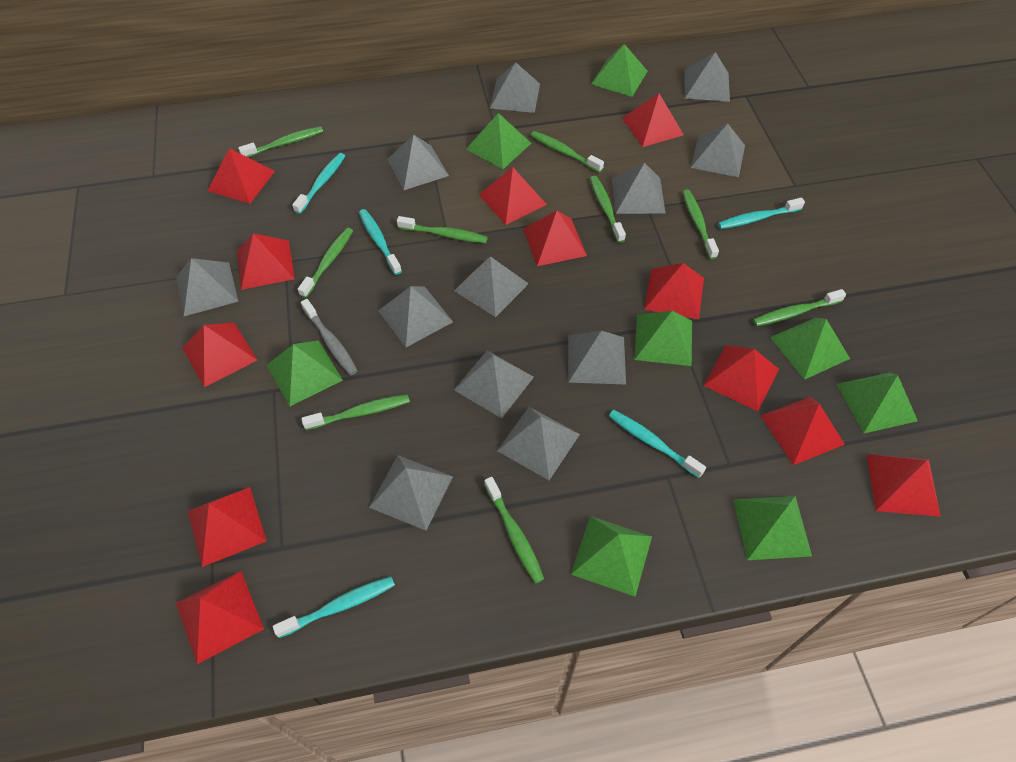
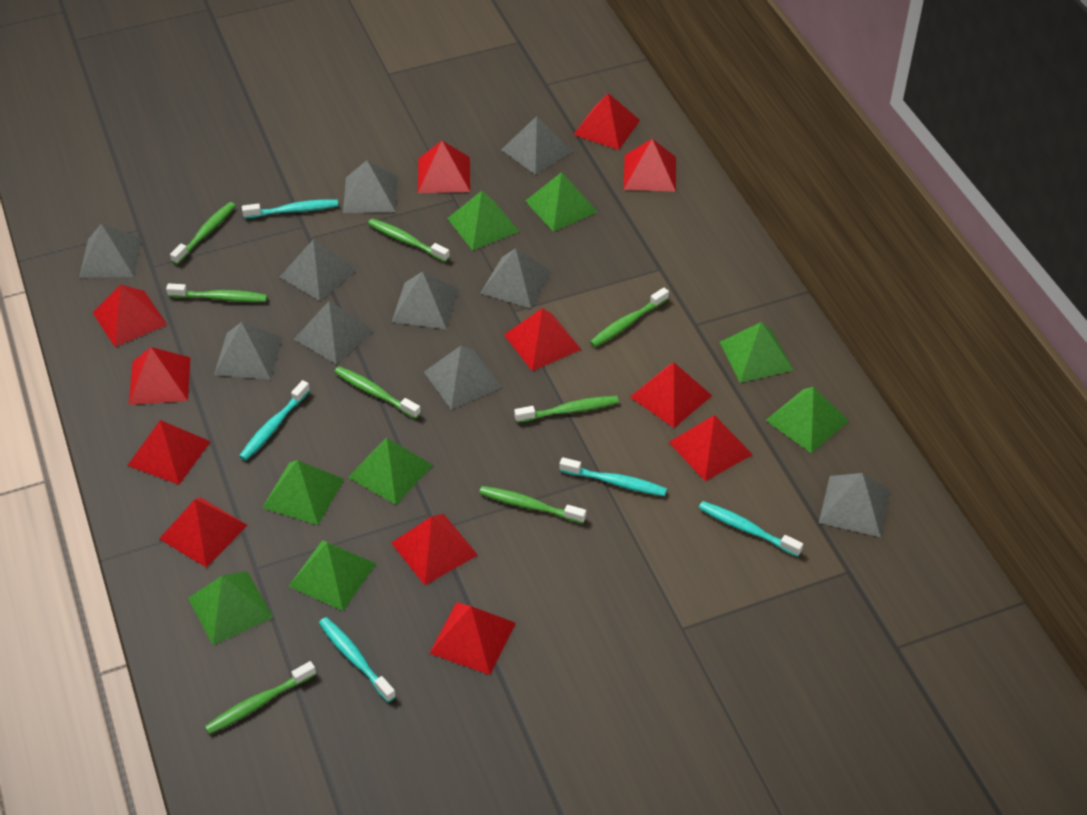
green toothbrush: 9 -> 8
grey pyramid: 12 -> 10
grey toothbrush: 1 -> 0

